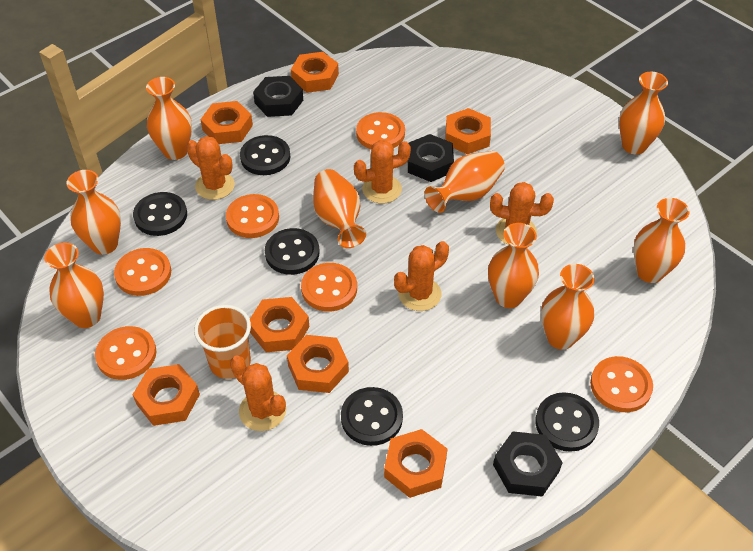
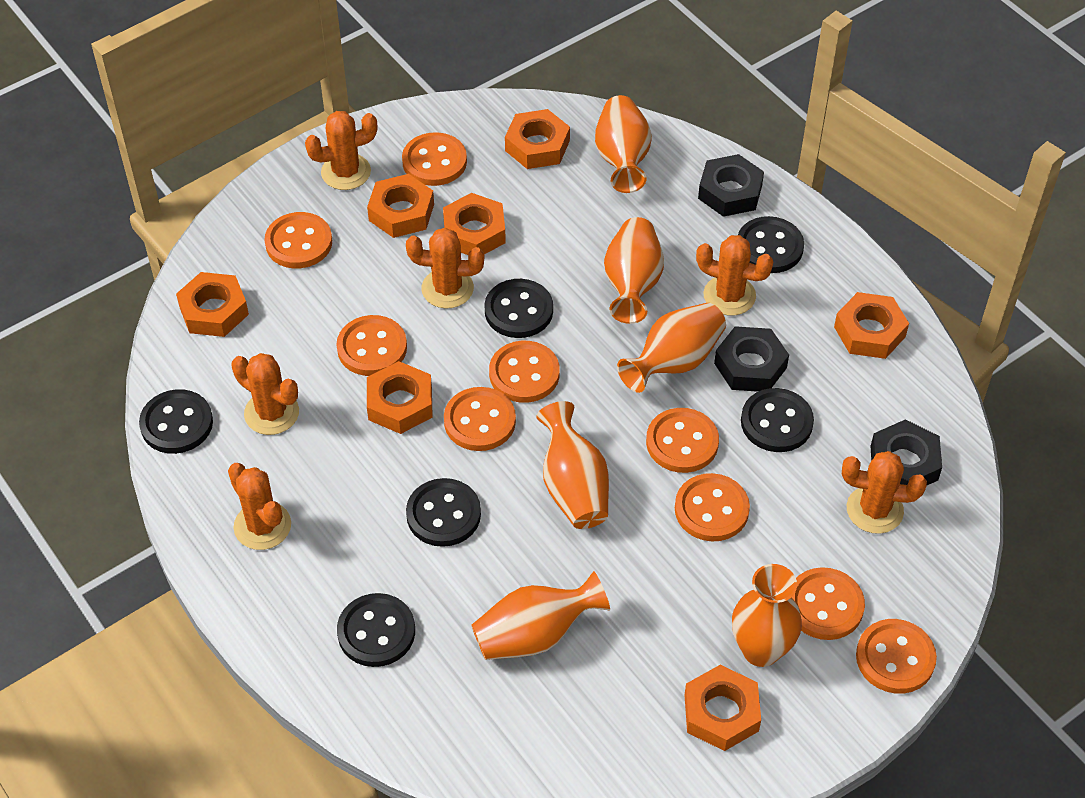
black button: 5 -> 6
orange button: 6 -> 9
orange cactus: 5 -> 6
orange cup: 1 -> 0
orange vase: 9 -> 6

